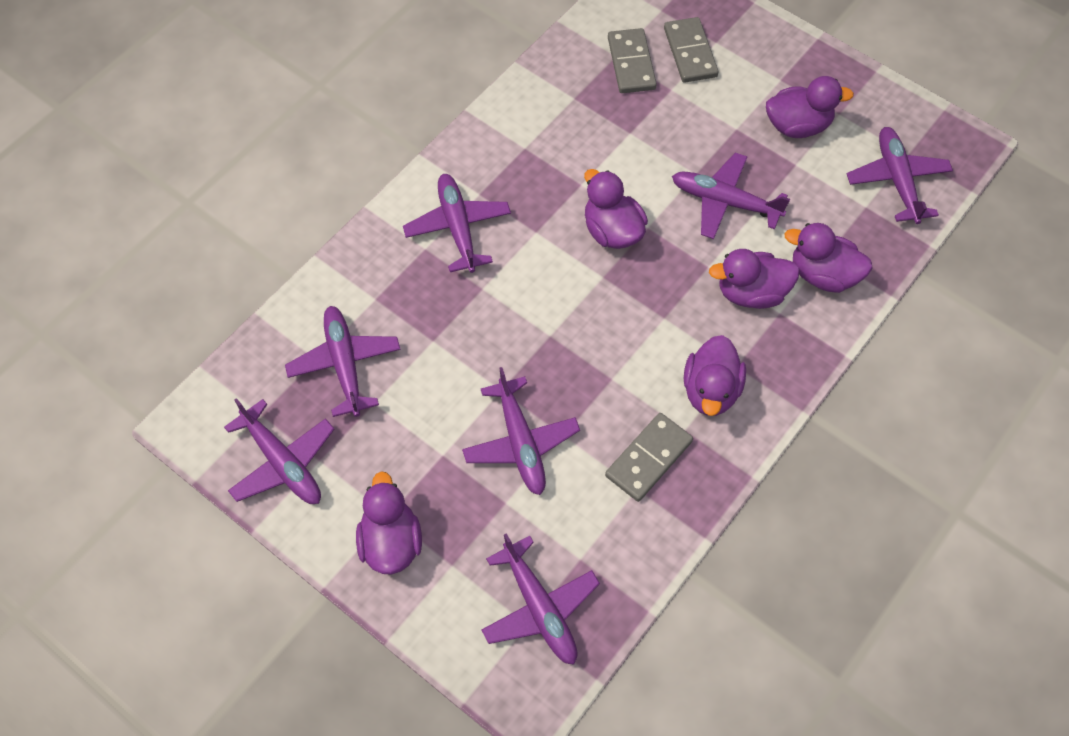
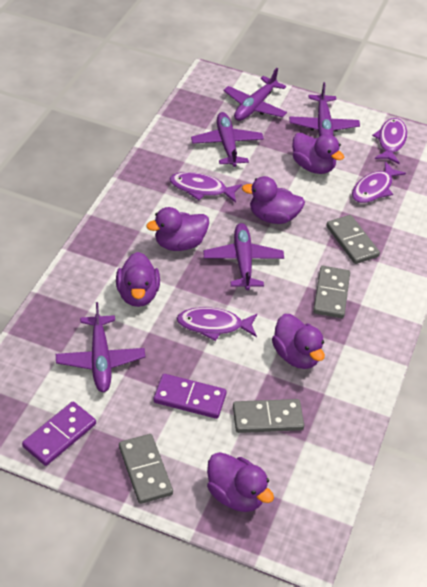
grey domino: 3 -> 4
purple domino: 0 -> 2
purple fish: 0 -> 4
purple plane: 7 -> 5

